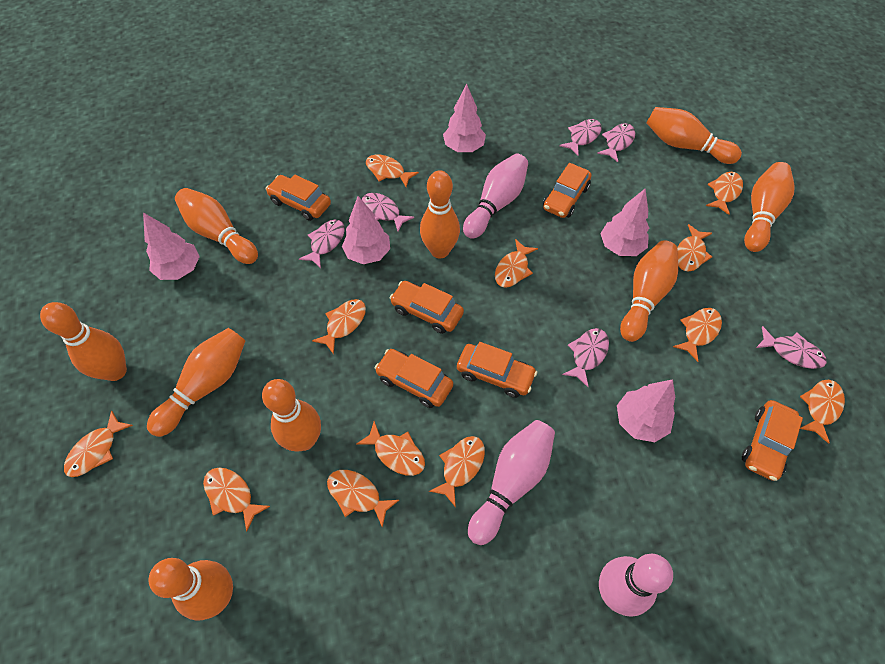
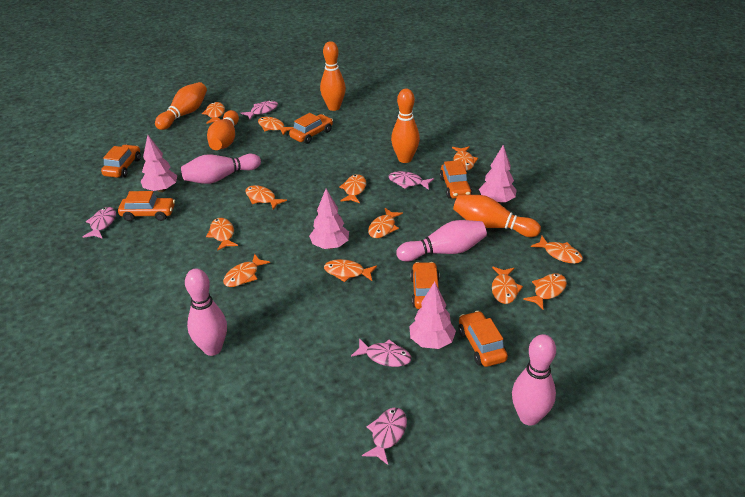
orange bowling pin: 9 -> 5
pink bowling pin: 3 -> 4
pink fish: 6 -> 5
pink tree: 5 -> 4

